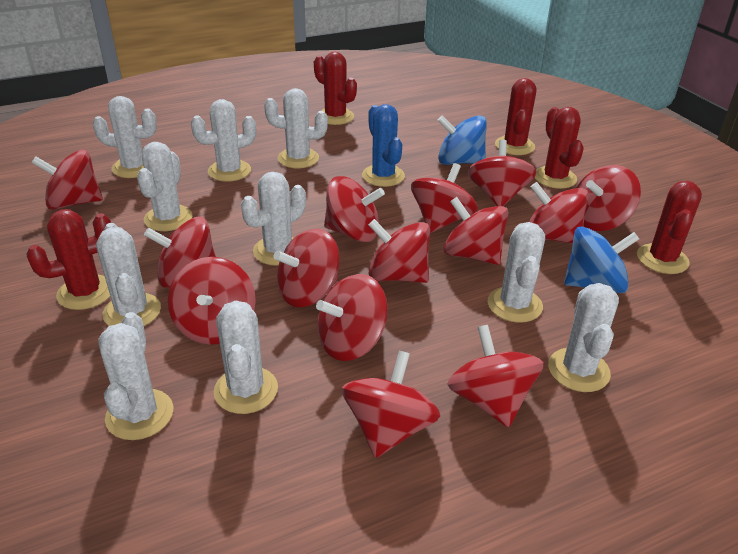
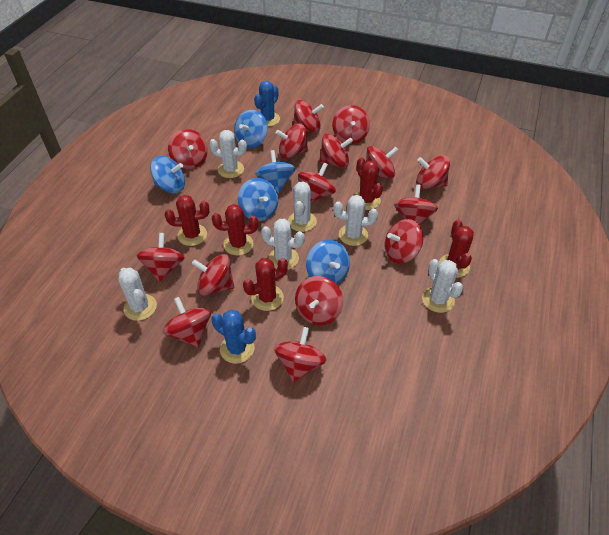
blue cactus: 1 -> 2
blue spinning top: 2 -> 5
red spinning top: 14 -> 15
white cactus: 10 -> 6

